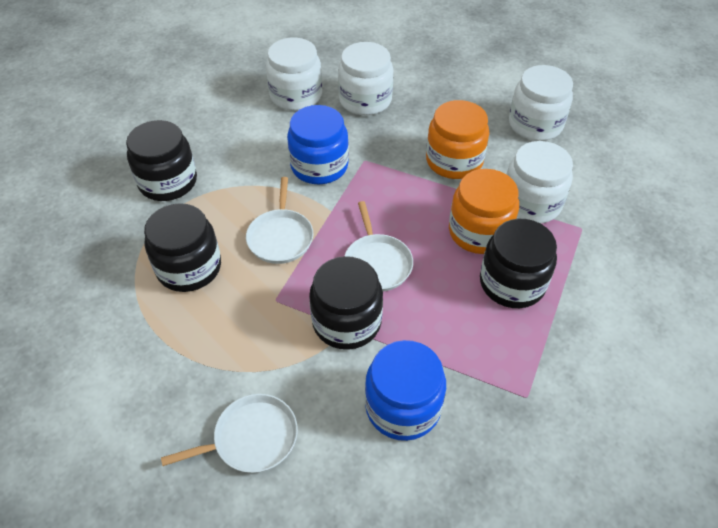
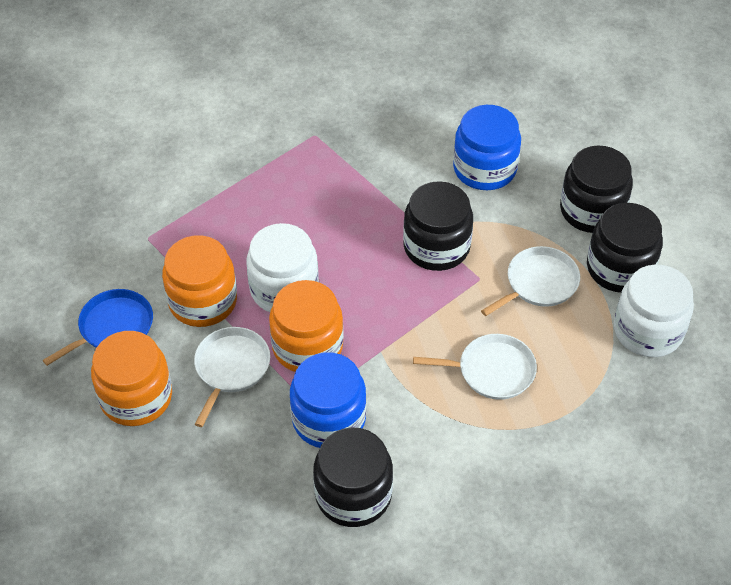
blue pan: 0 -> 1
orange jar: 2 -> 3
white jar: 4 -> 2

